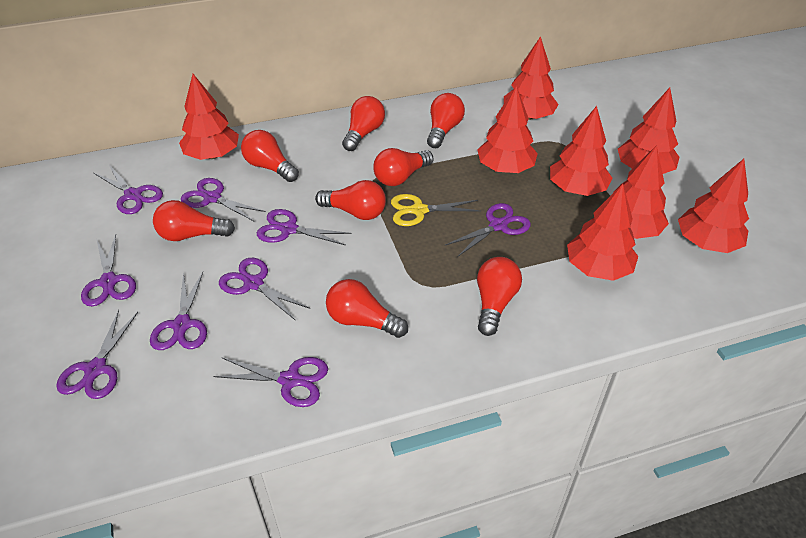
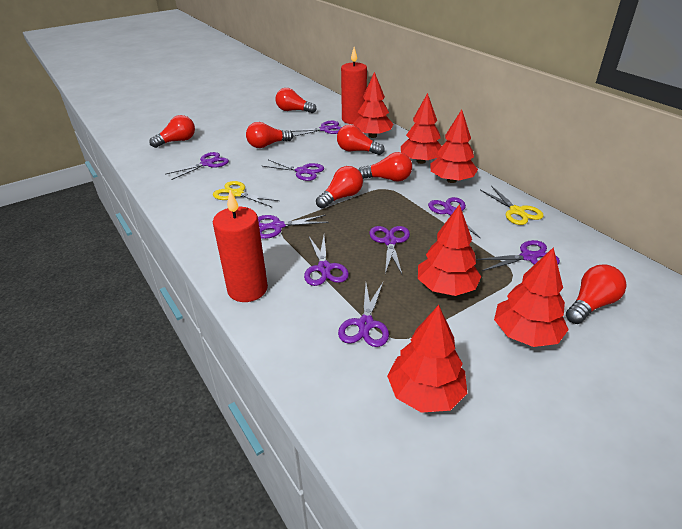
red candle: 0 -> 2
red light bulb: 8 -> 7
red tree: 8 -> 6
yellow scissors: 1 -> 2

